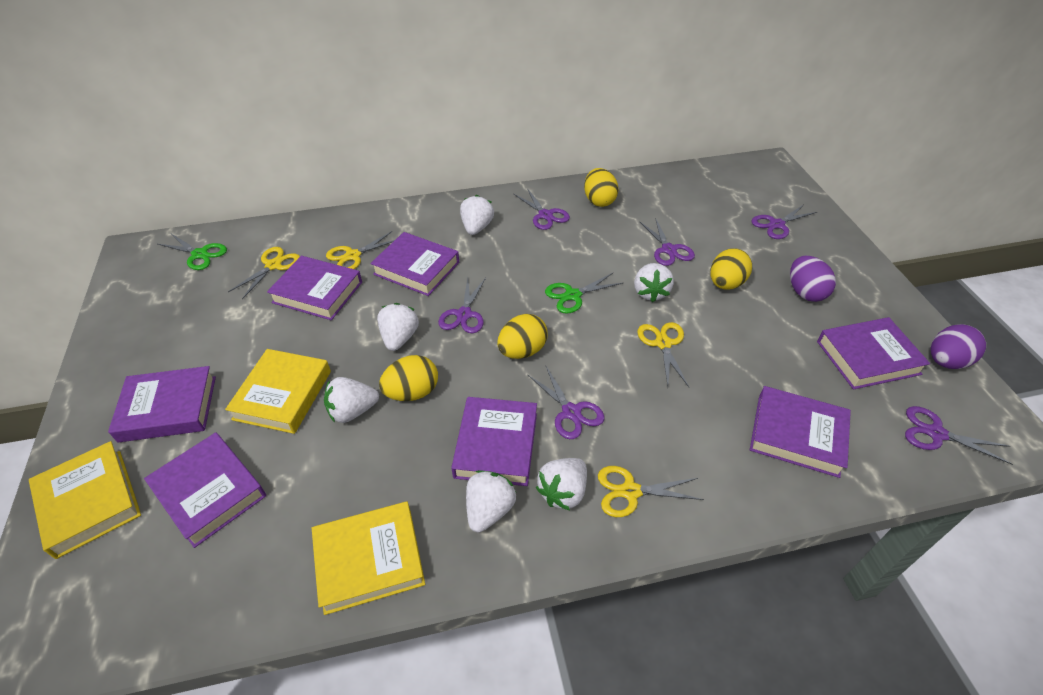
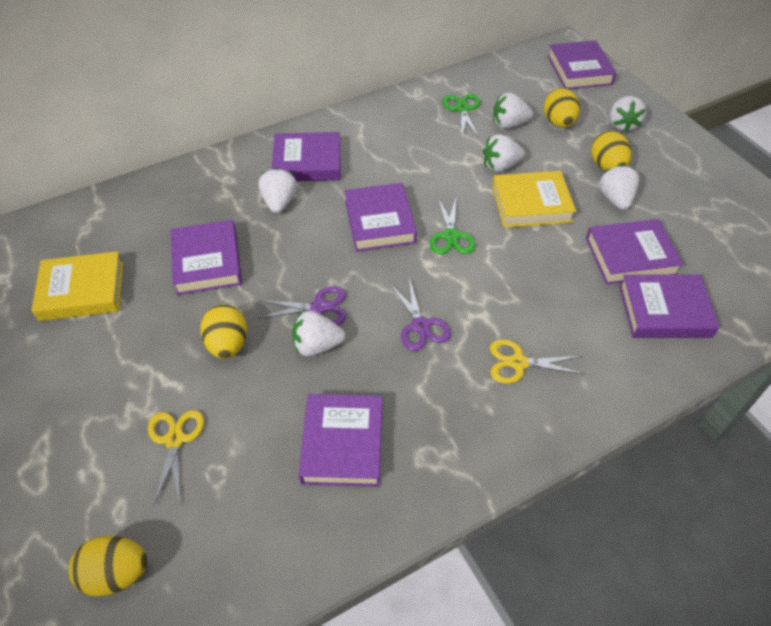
purple egg: 2 -> 0
purple scissors: 6 -> 2
yellow book: 3 -> 2
yellow scissors: 4 -> 2

